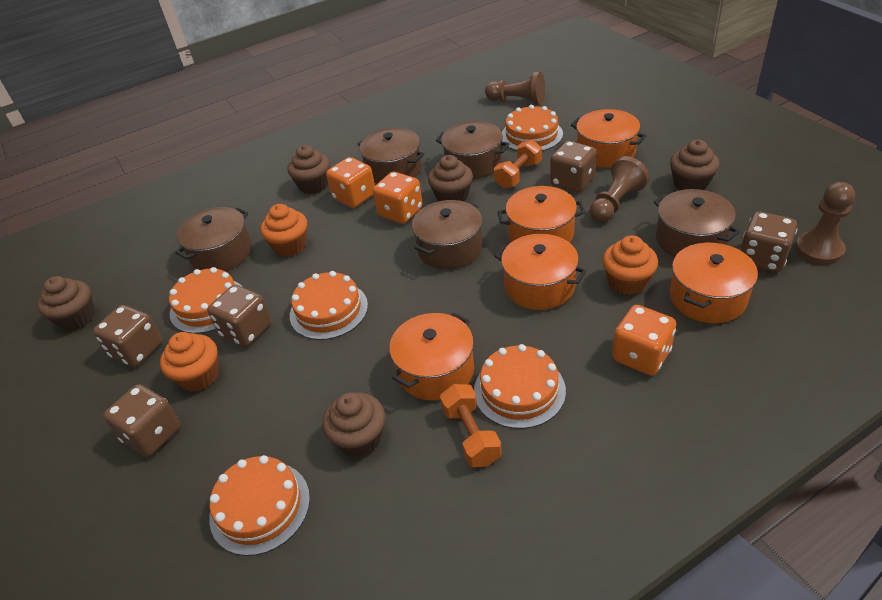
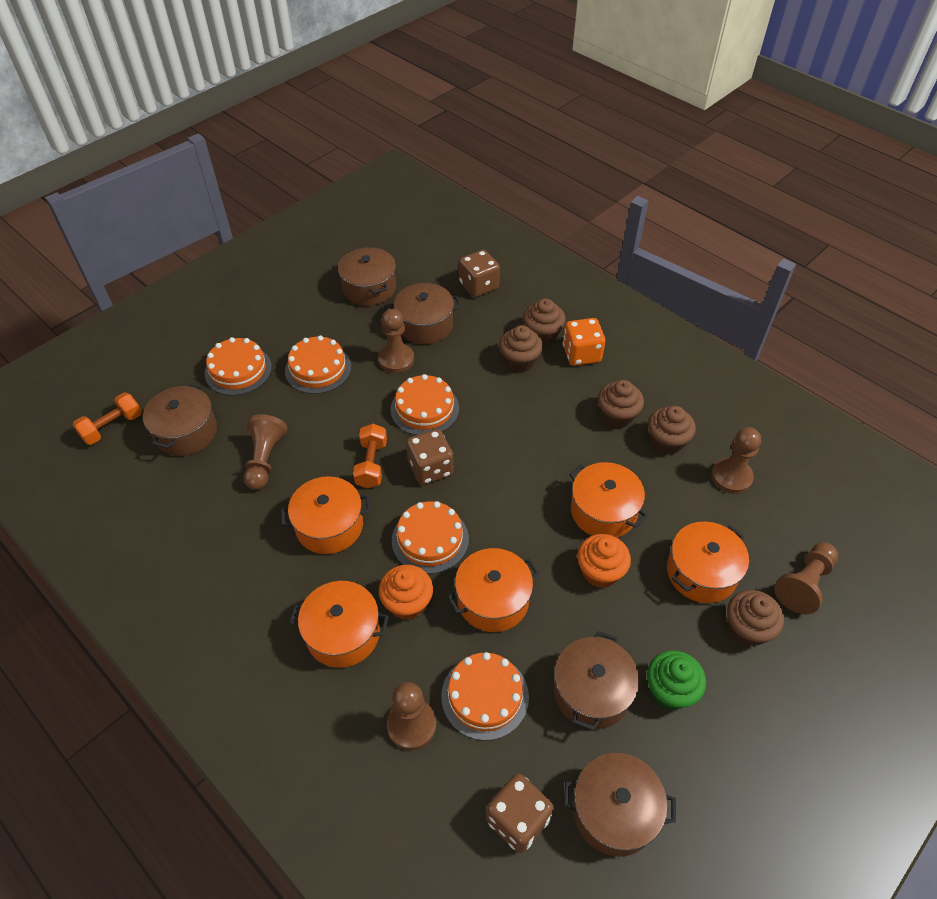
brown dice: 5 -> 3
brown pawn: 3 -> 5
green cupcake: 0 -> 1
orange cupcake: 3 -> 2
orange dice: 3 -> 1

